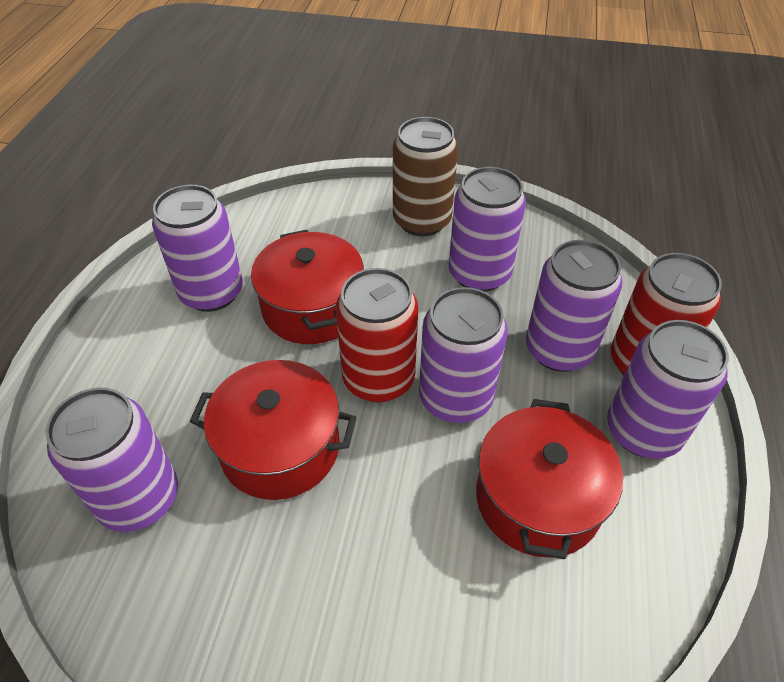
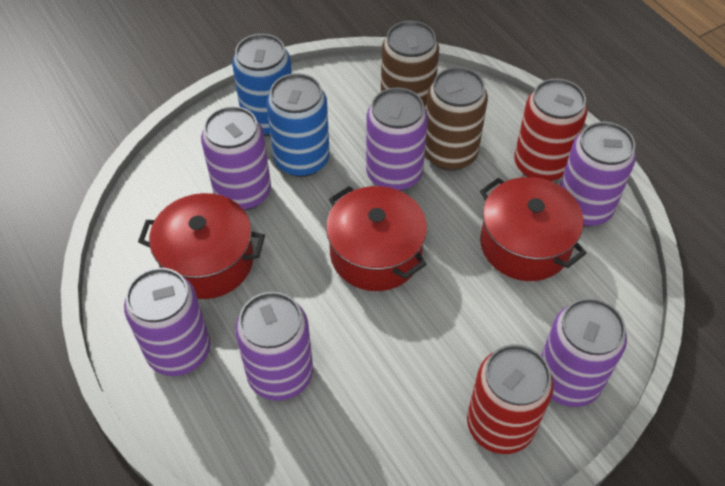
blue can: 0 -> 2
brown can: 1 -> 2

